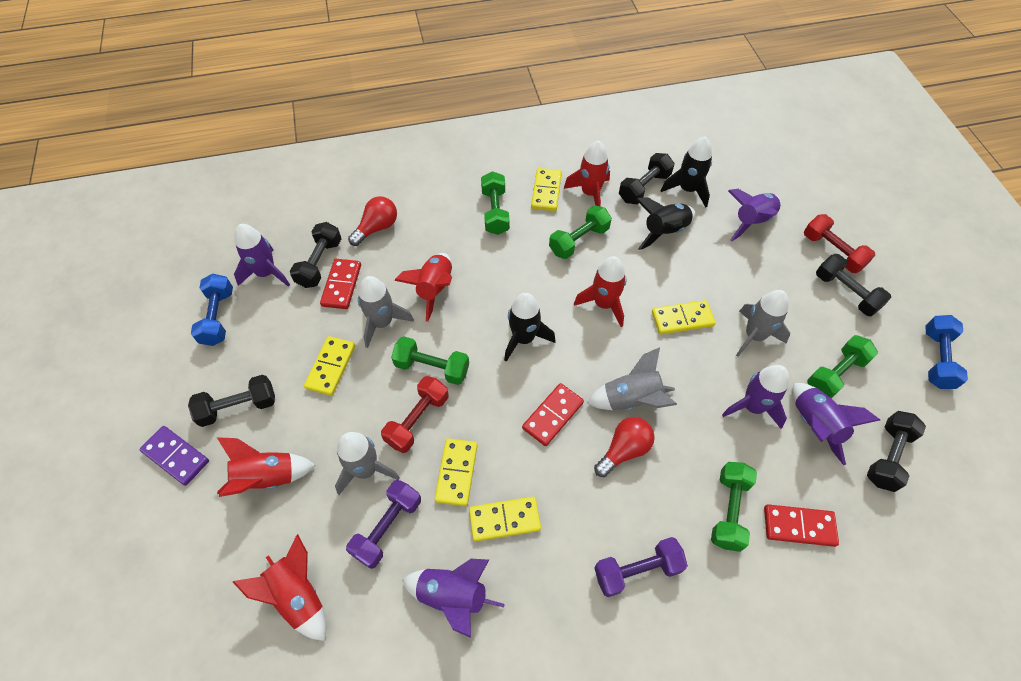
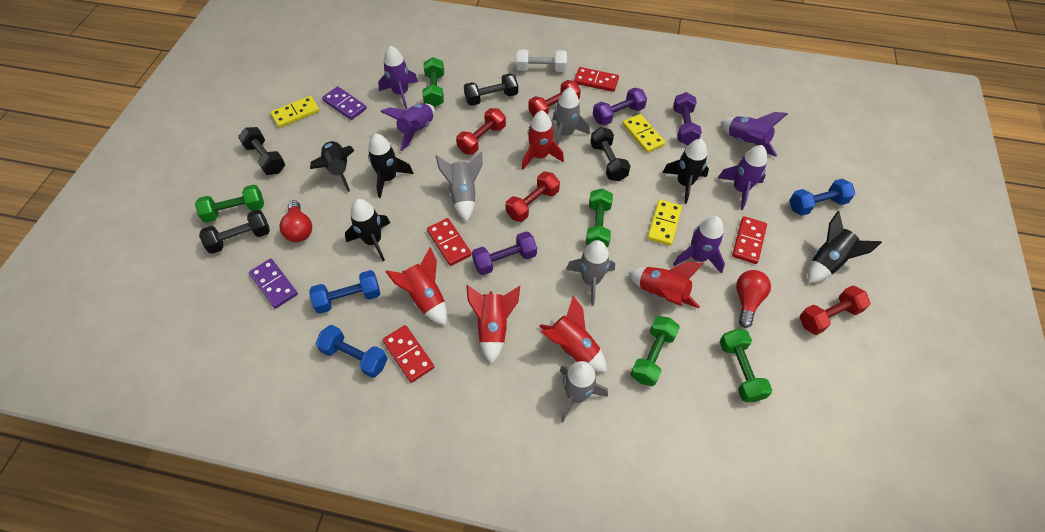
black dumbbell: 5 -> 4
black rocket: 3 -> 5
blue dumbbell: 2 -> 3
purple domino: 1 -> 2
purple dumbbell: 2 -> 3
red domino: 3 -> 4
red dumbbell: 2 -> 4
white dumbbell: 0 -> 1
yellow domino: 5 -> 3

